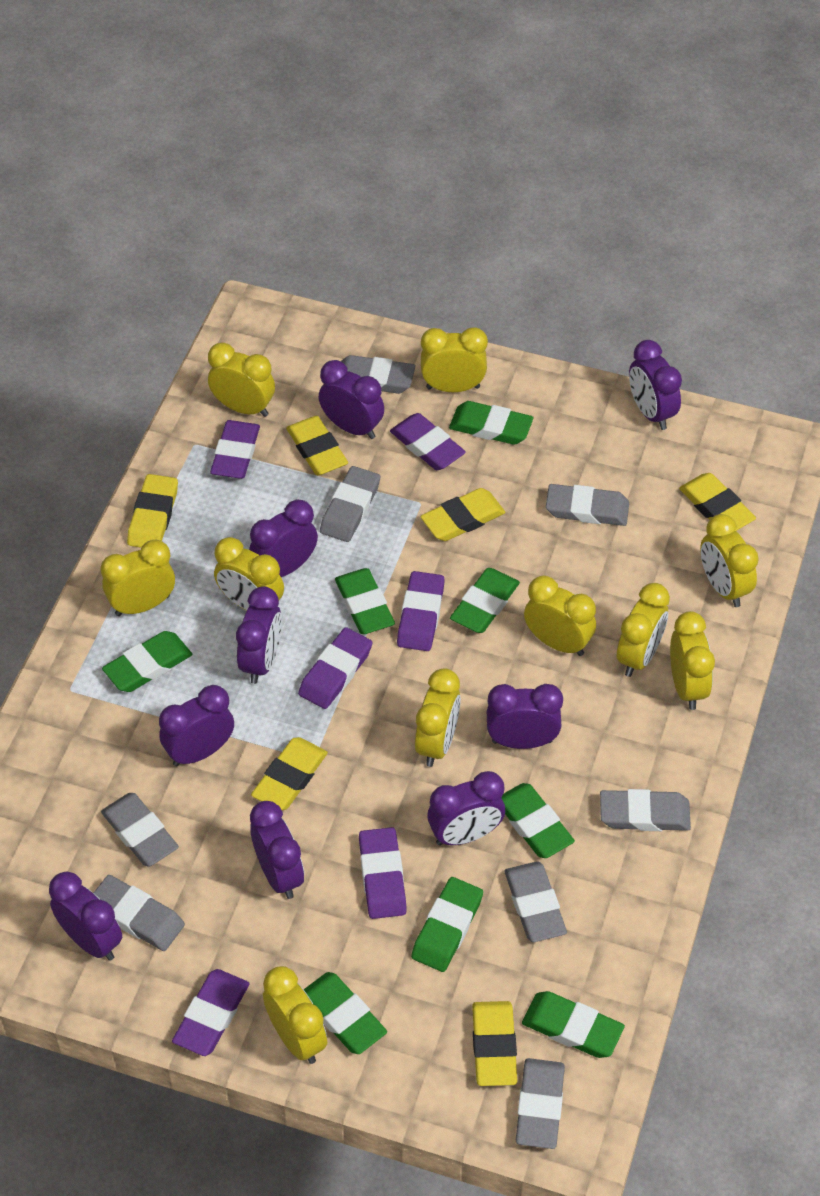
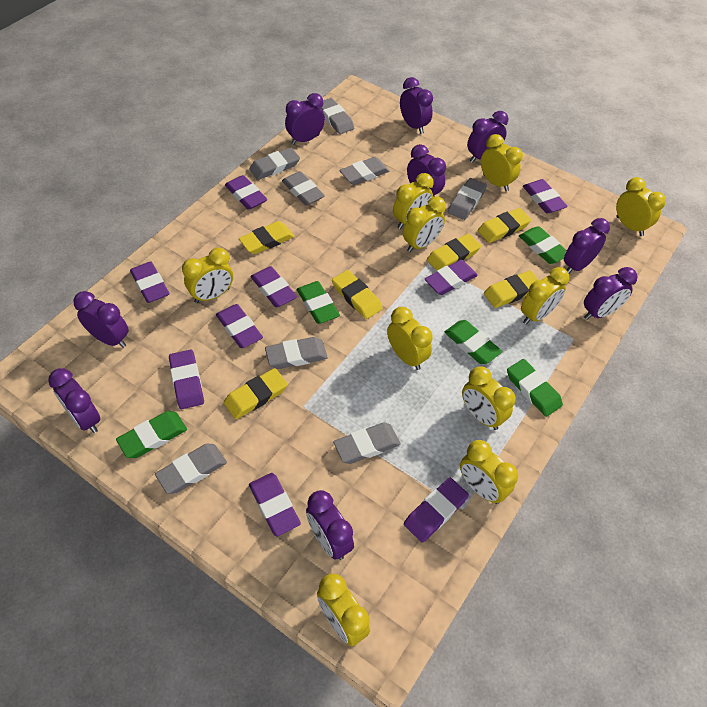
green eraser: 8 -> 5
purple eraser: 6 -> 9

